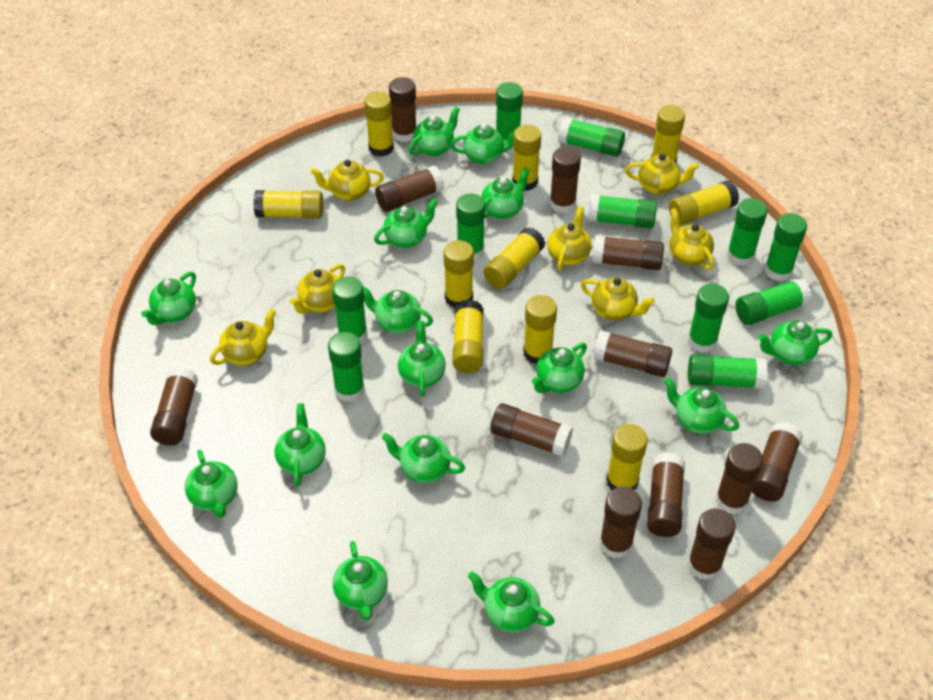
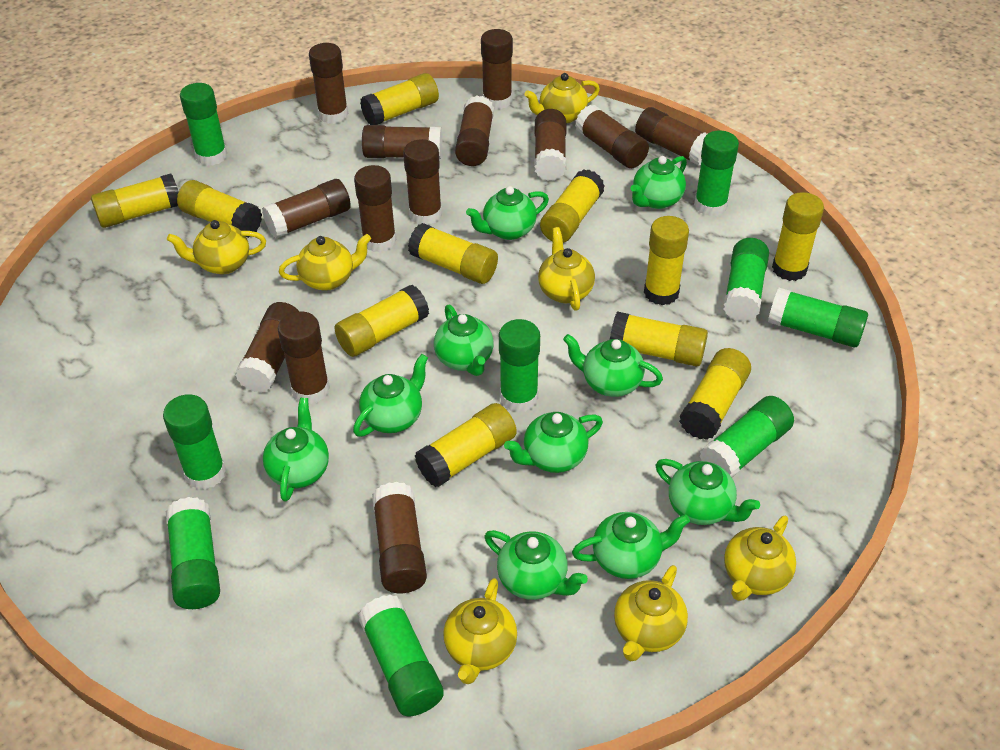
brown glue stick: 12 -> 13
green glue stick: 11 -> 9
green teapot: 15 -> 10
yellow glue stick: 10 -> 11

